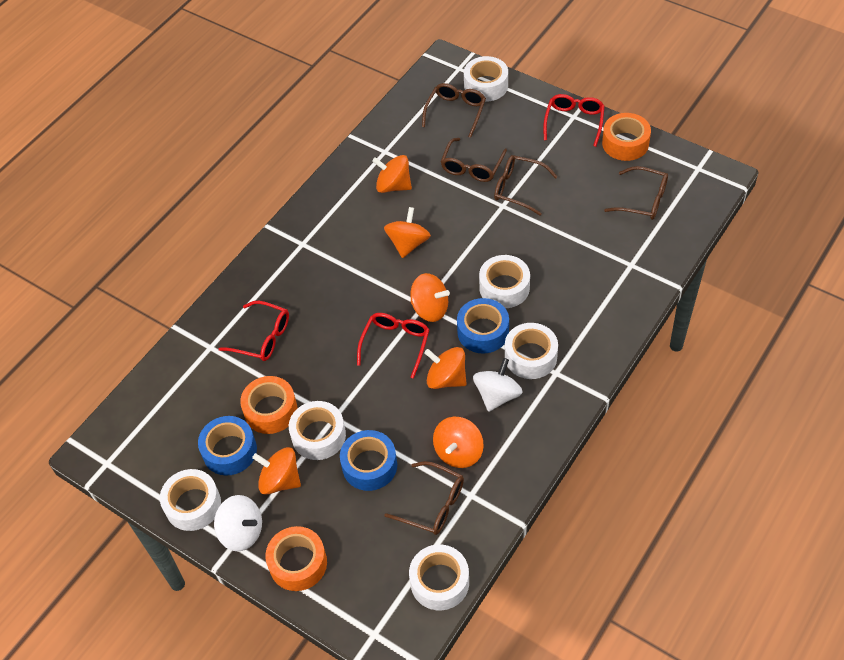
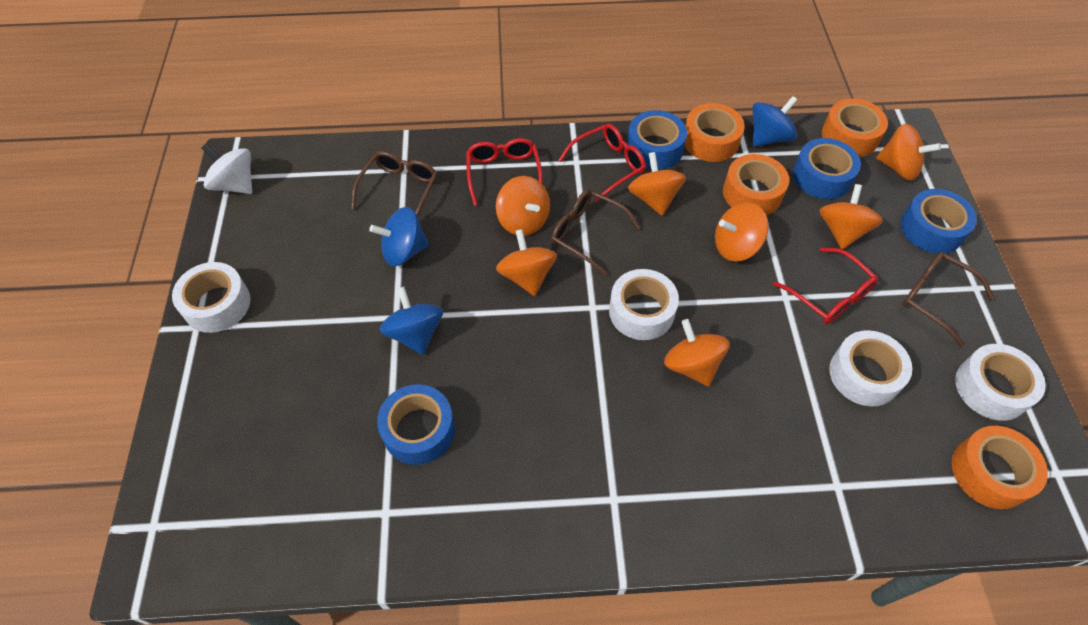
blue spinning top: 0 -> 3
blue tape: 3 -> 4
brown glasses: 5 -> 3
orange spinning top: 6 -> 7
orange tape: 3 -> 4
white spinning top: 2 -> 1
white tape: 6 -> 4

